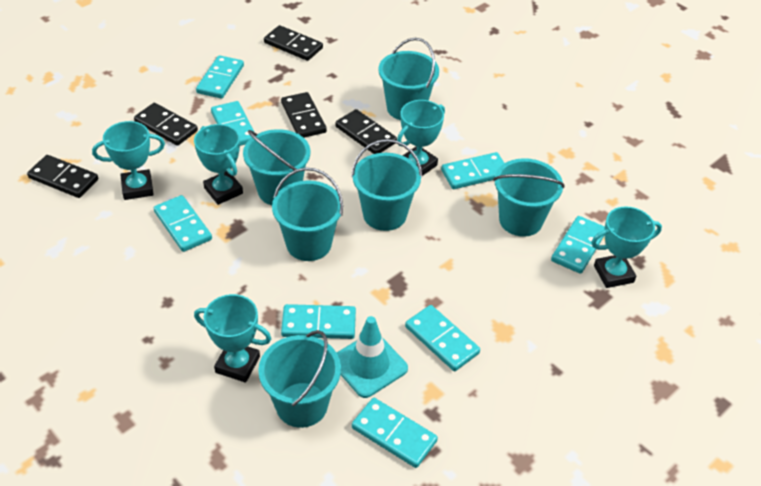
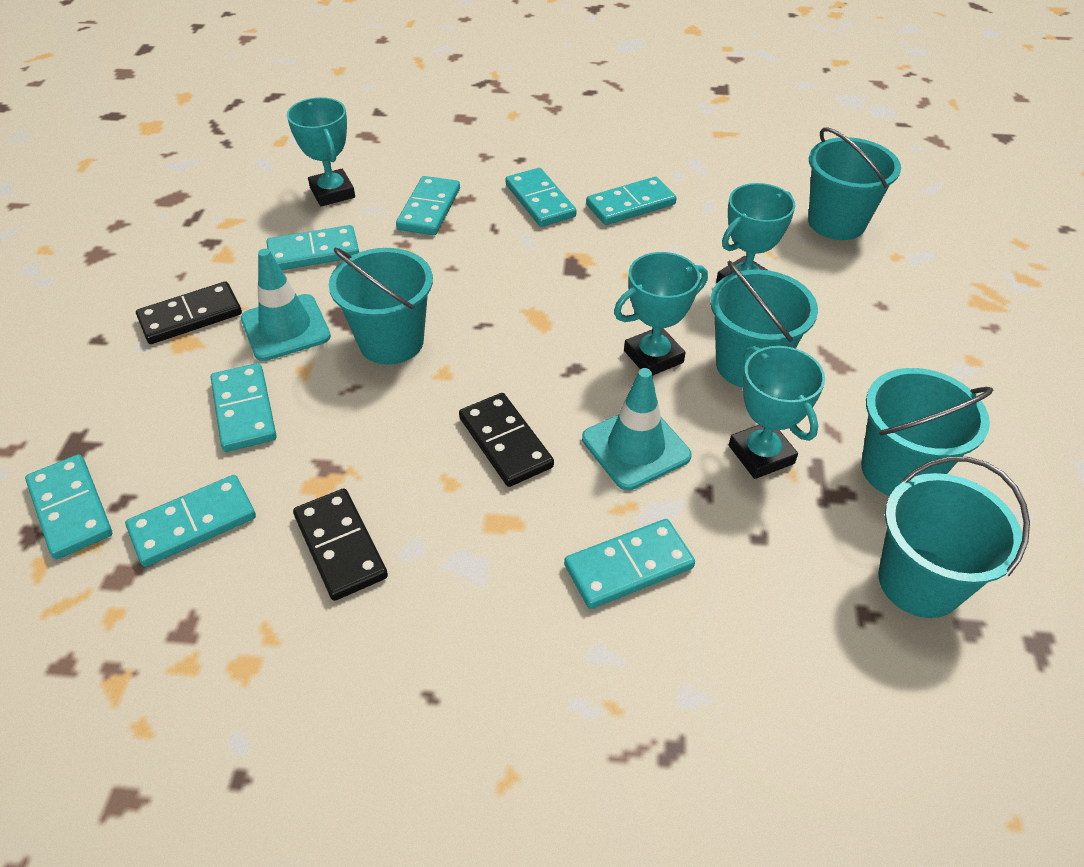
black domino: 5 -> 3
turquoise bucket: 6 -> 5
turquoise traffic cone: 1 -> 2
turquoise trophy: 5 -> 4

